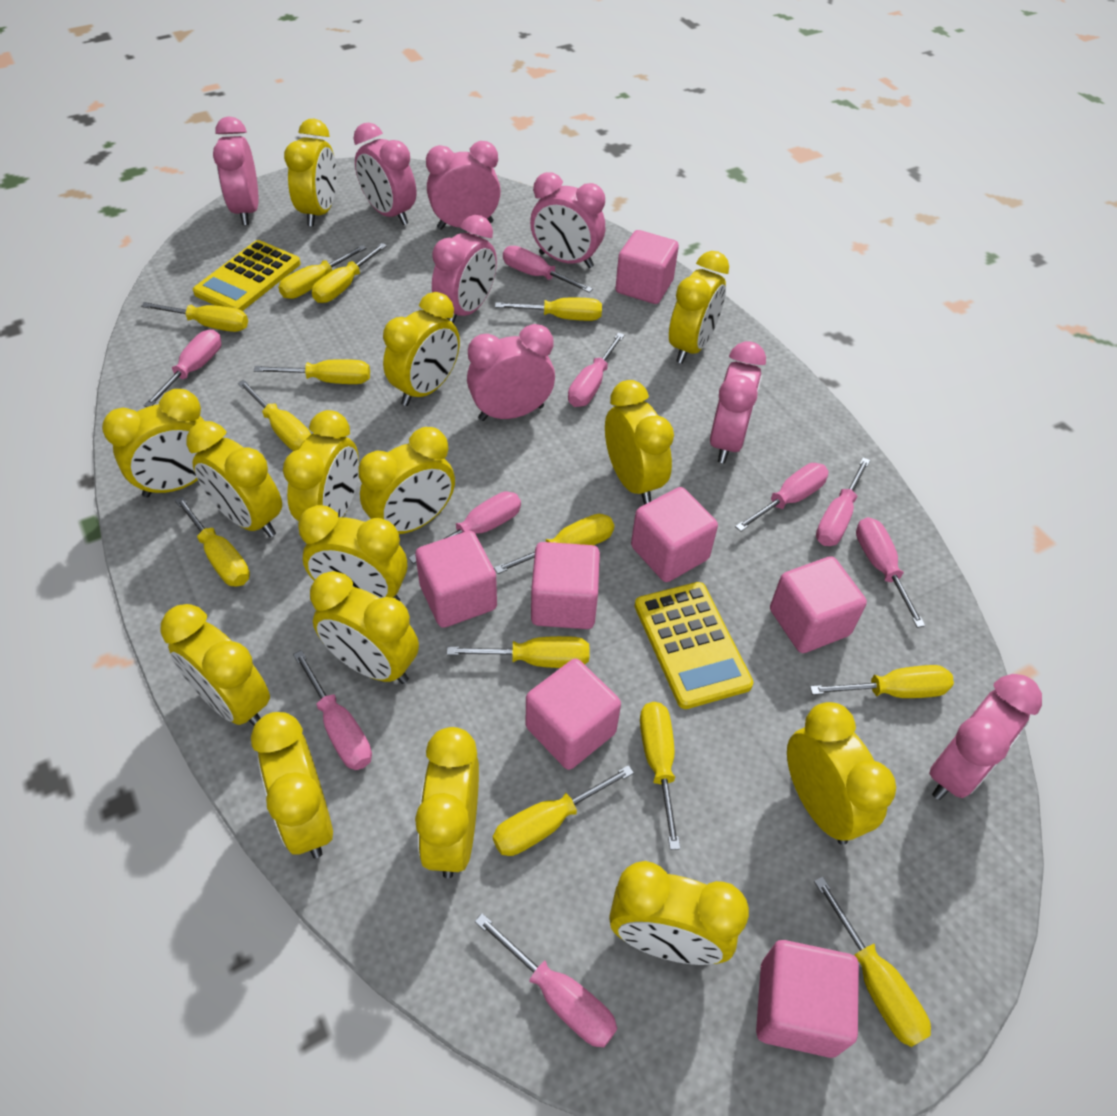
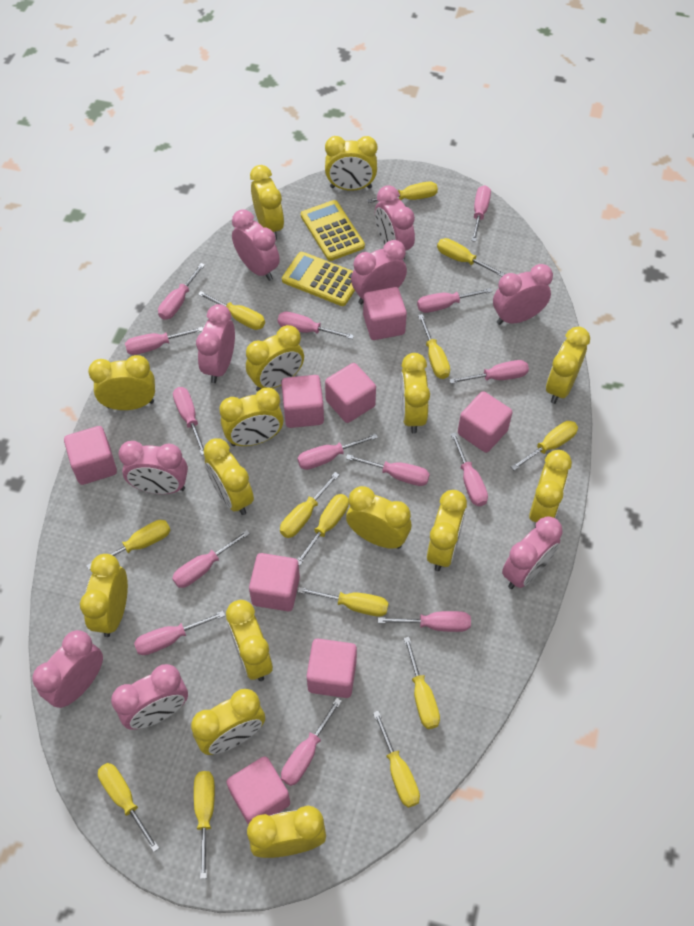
pink clock: 8 -> 9
pink cube: 7 -> 8
pink screwdriver: 9 -> 14

